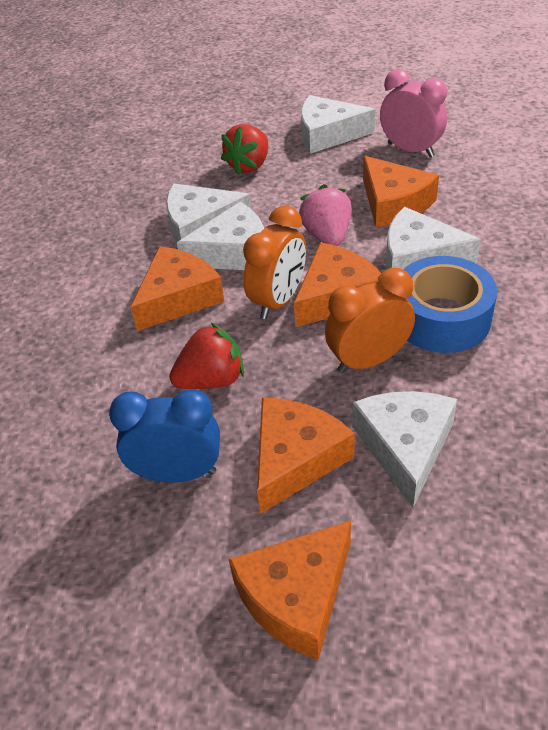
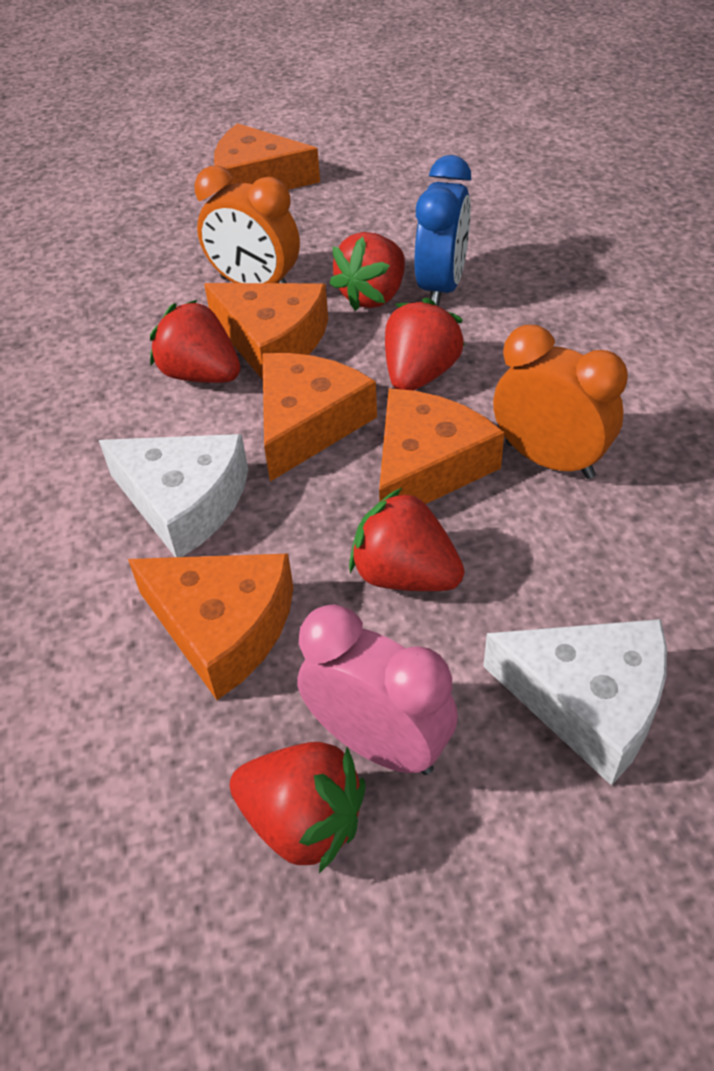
blue tape: 1 -> 0
pink strawberry: 1 -> 0
red strawberry: 2 -> 5
white cheese: 5 -> 2

